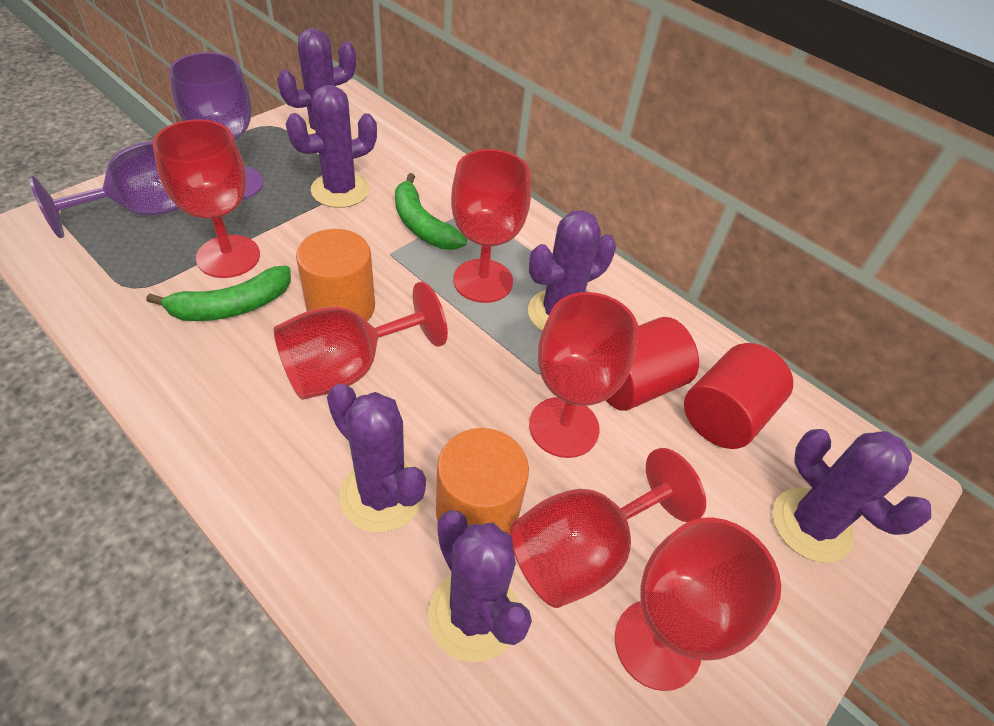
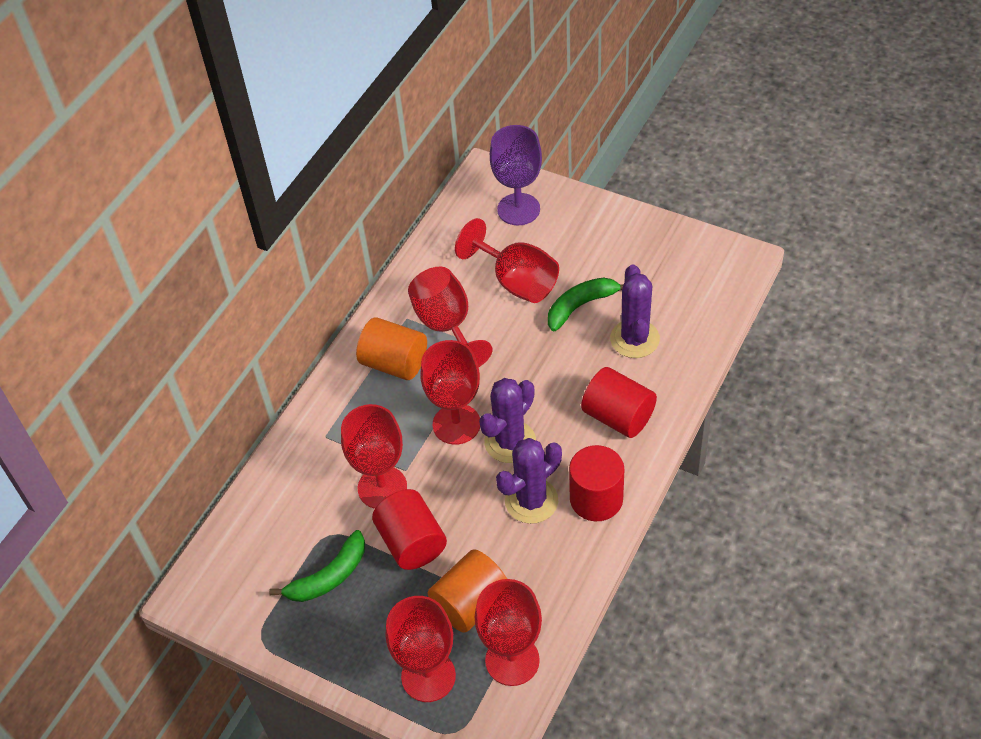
purple cactus: 6 -> 3
purple goblet: 2 -> 1
red cylinder: 2 -> 3

